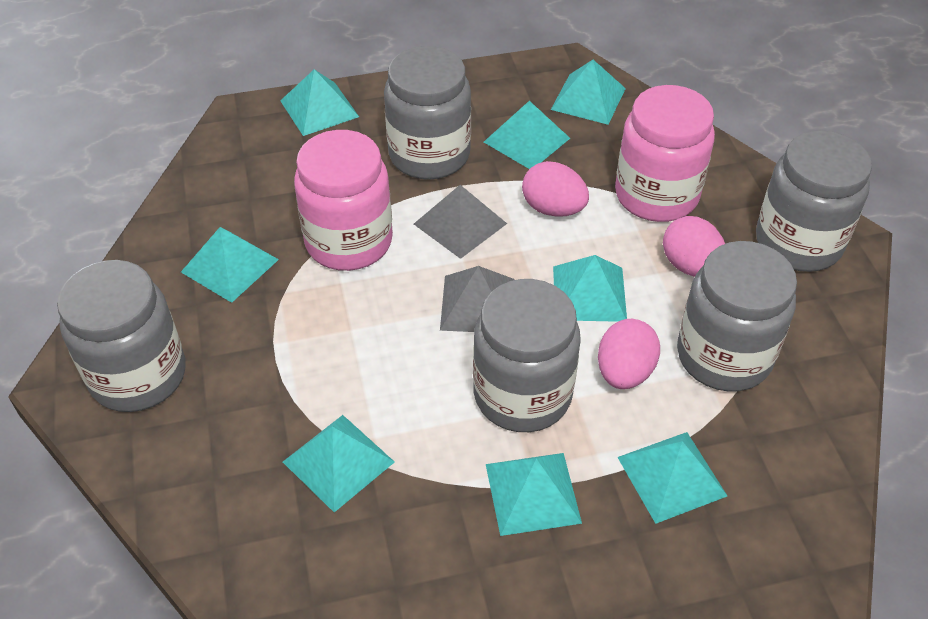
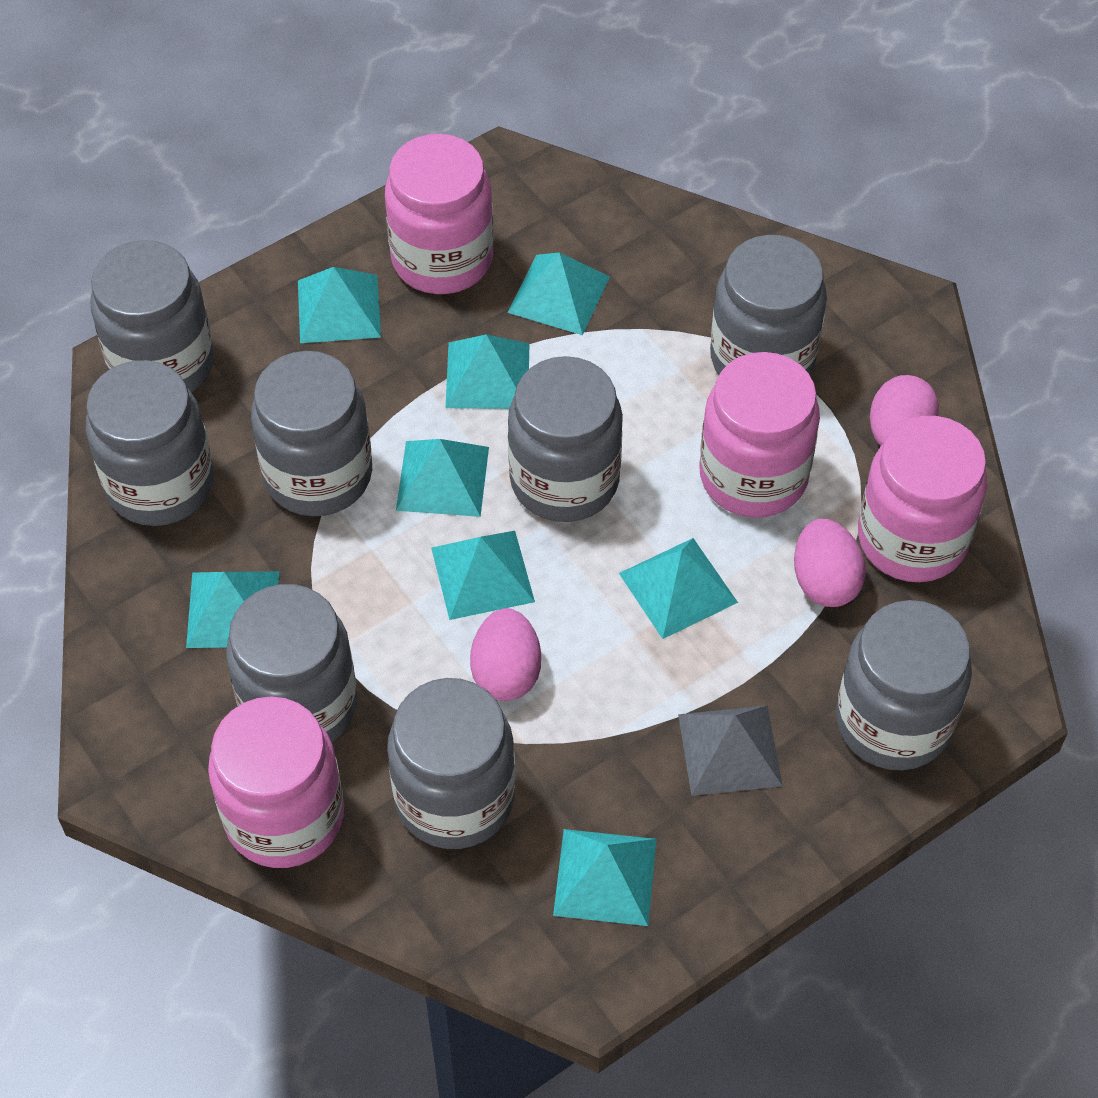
grey jar: 5 -> 8
grey pyramid: 2 -> 1
pink jar: 2 -> 4

